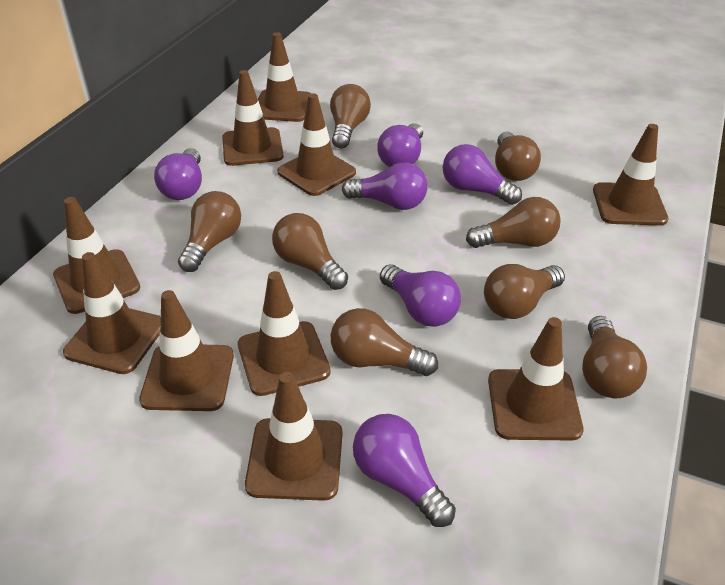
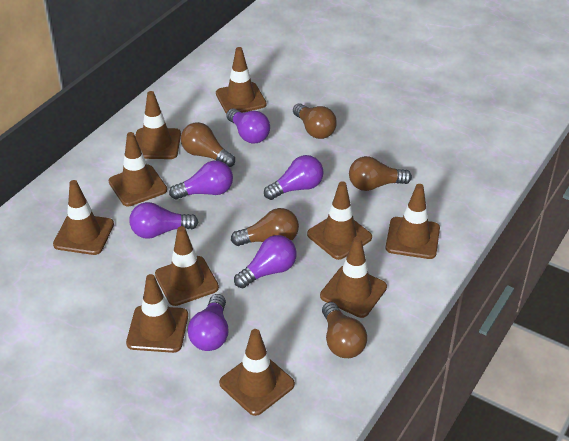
brown light bulb: 8 -> 5

